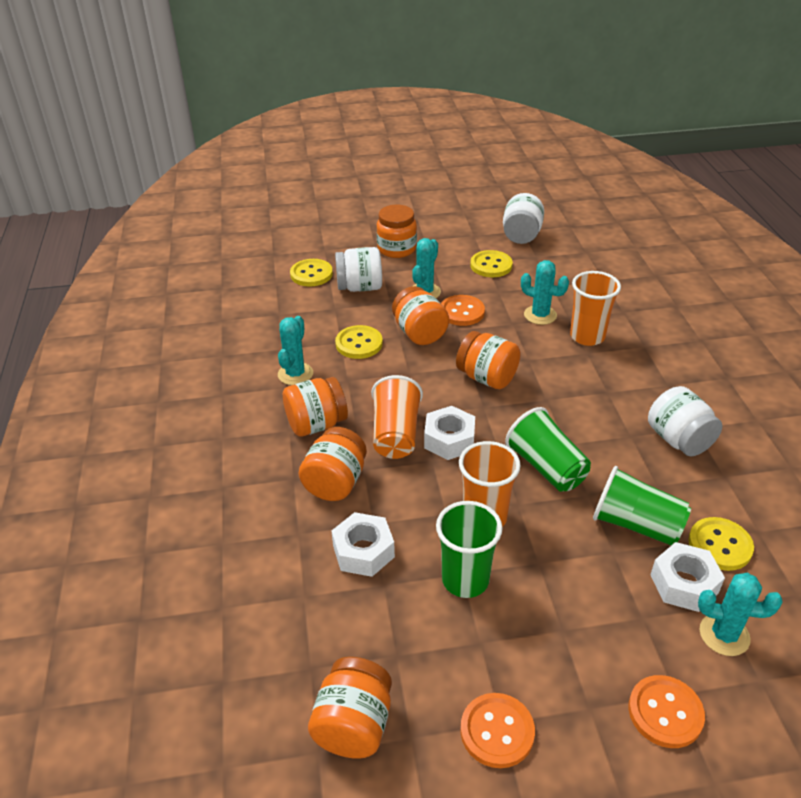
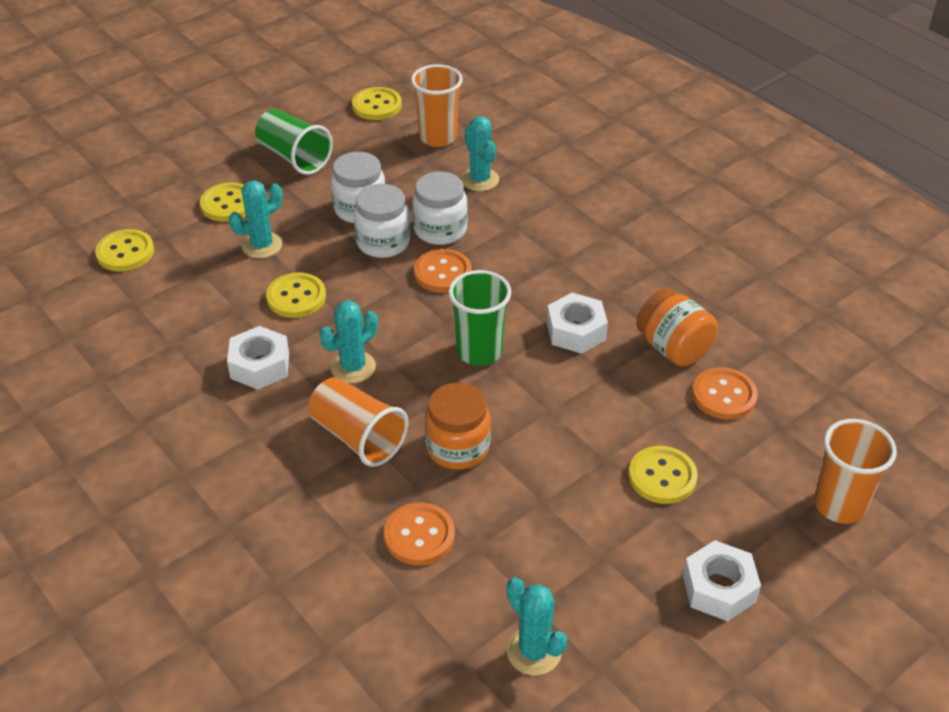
green cup: 3 -> 2
orange jar: 6 -> 2
yellow button: 4 -> 5

